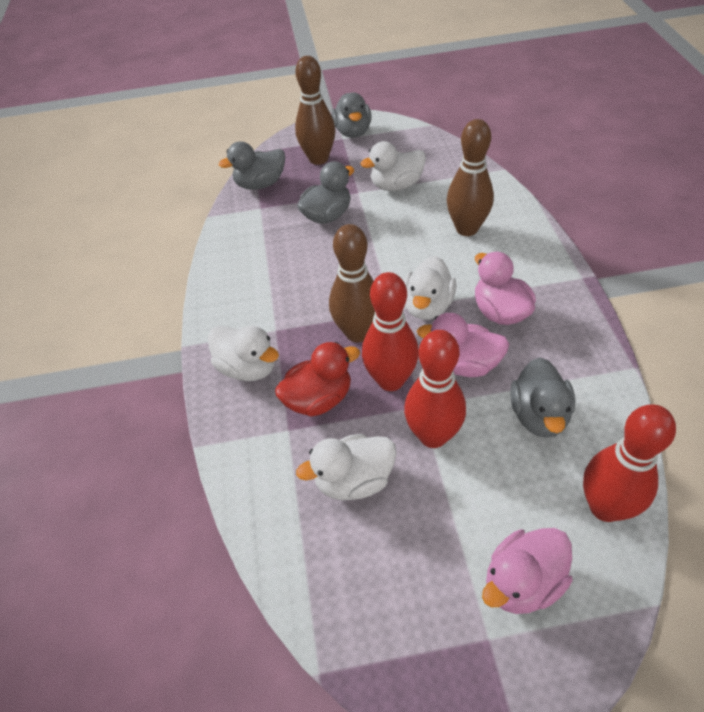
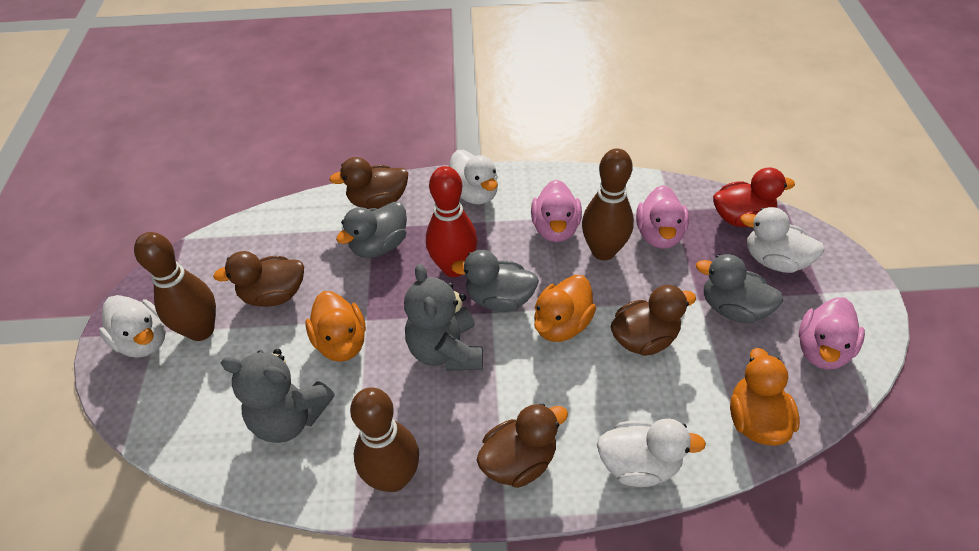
brown duck: 0 -> 4
grey duck: 4 -> 3
grey teddy bear: 0 -> 2
orange duck: 0 -> 3
red bowling pin: 3 -> 1

